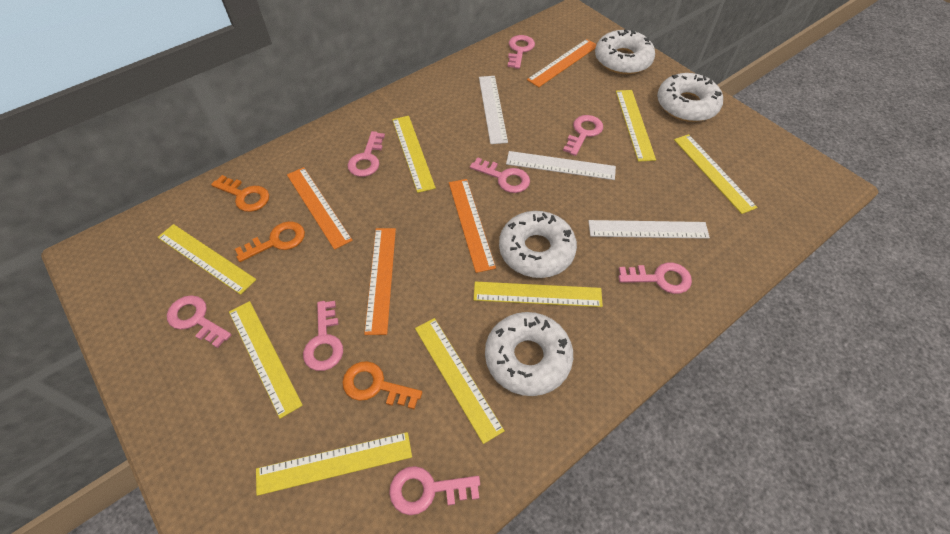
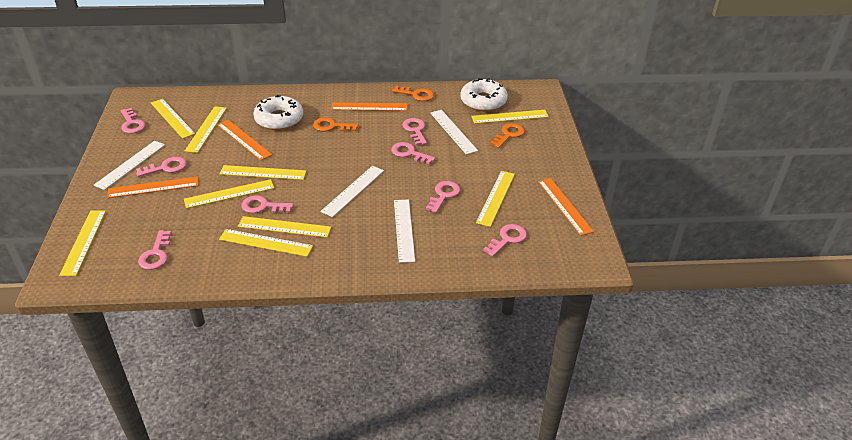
white donut: 4 -> 2
white ruler: 3 -> 4
yellow ruler: 8 -> 9

